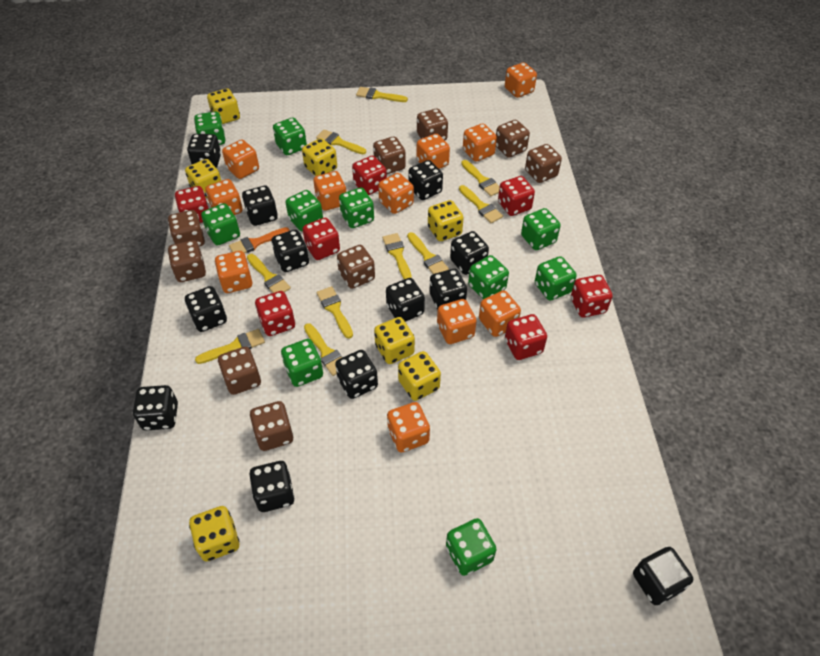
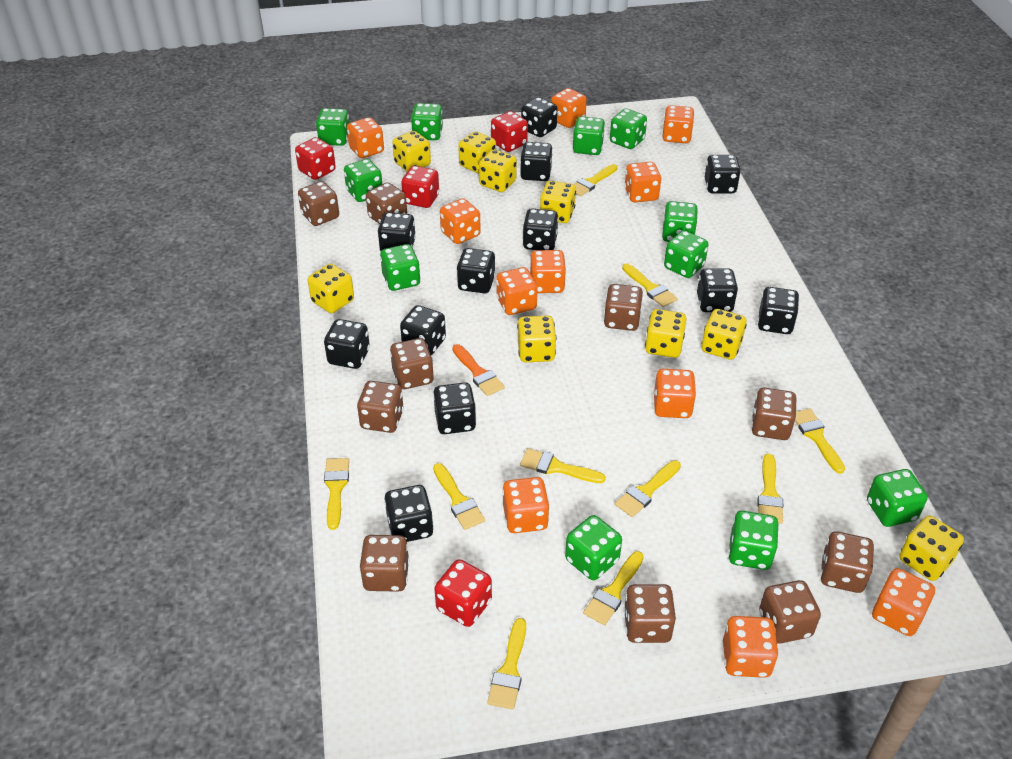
brown dice: 9 -> 10
green dice: 10 -> 11
red dice: 7 -> 4
yellow dice: 7 -> 9

